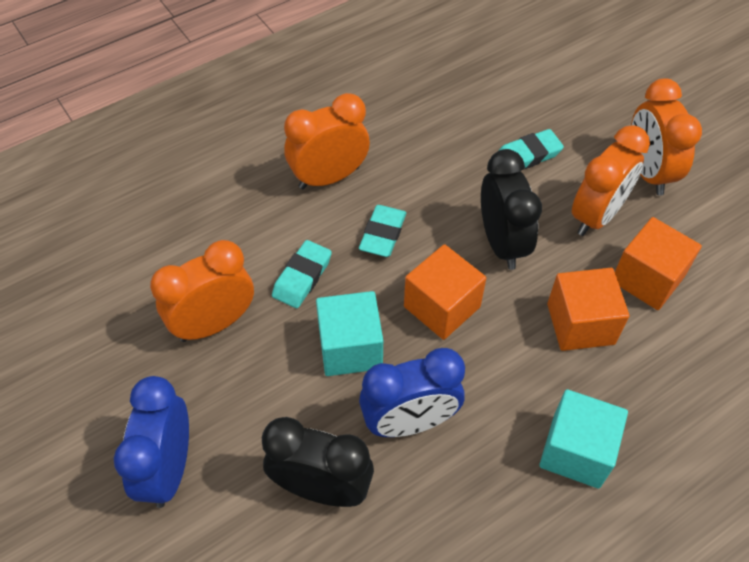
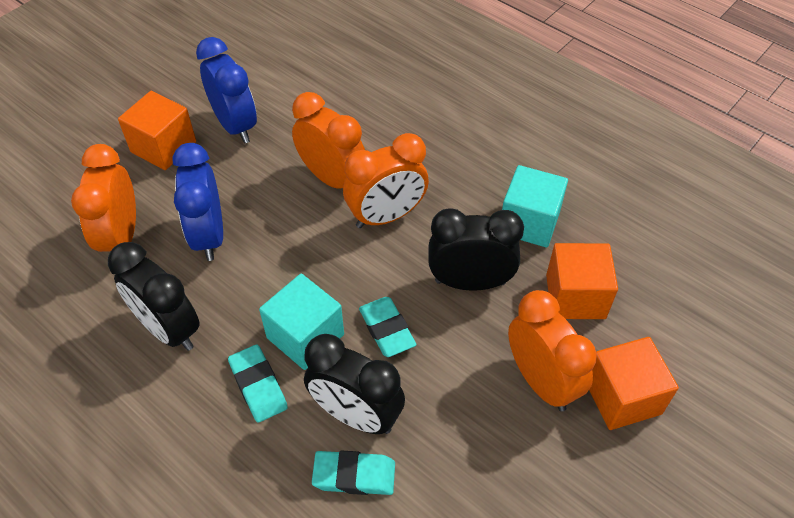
black clock: 2 -> 3

